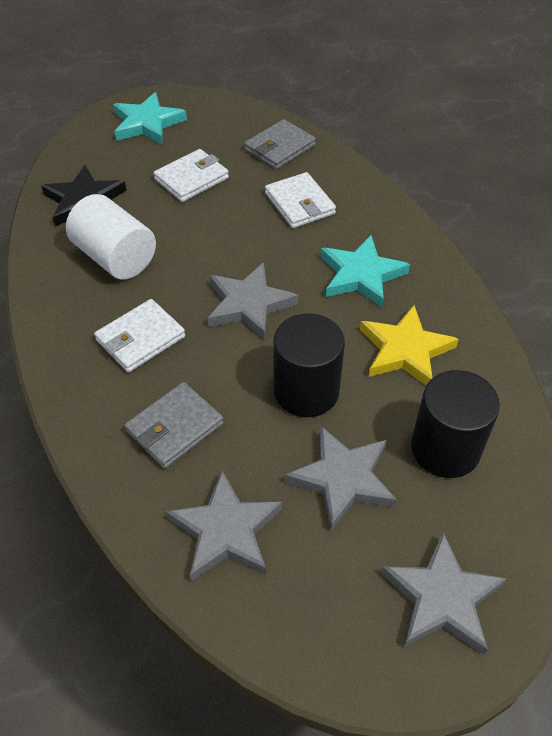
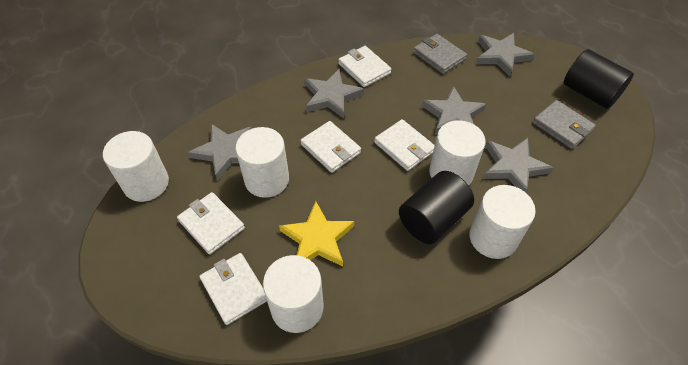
black star: 1 -> 0
grey star: 4 -> 5
turquoise star: 2 -> 0
white cylinder: 1 -> 5
white wallet: 3 -> 5

